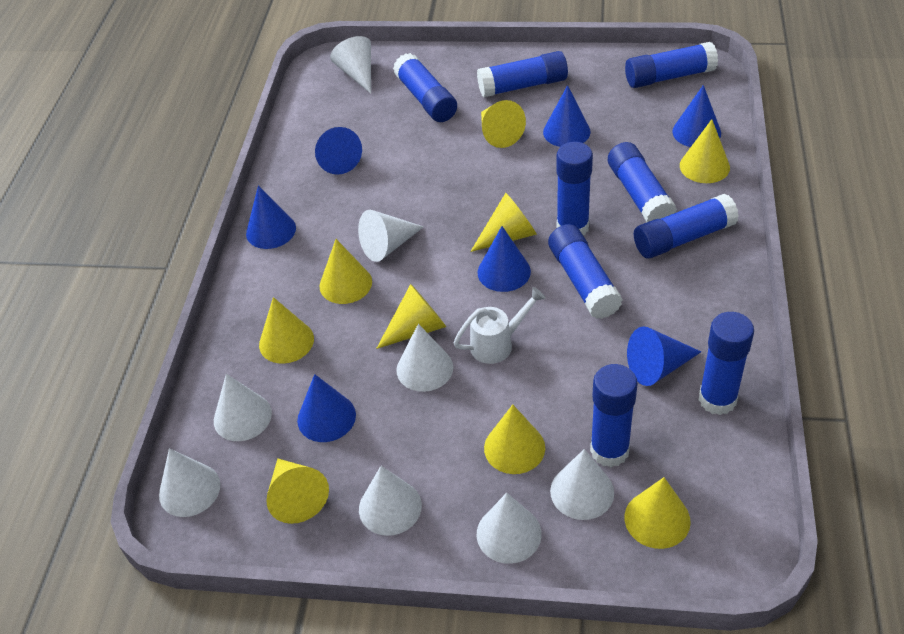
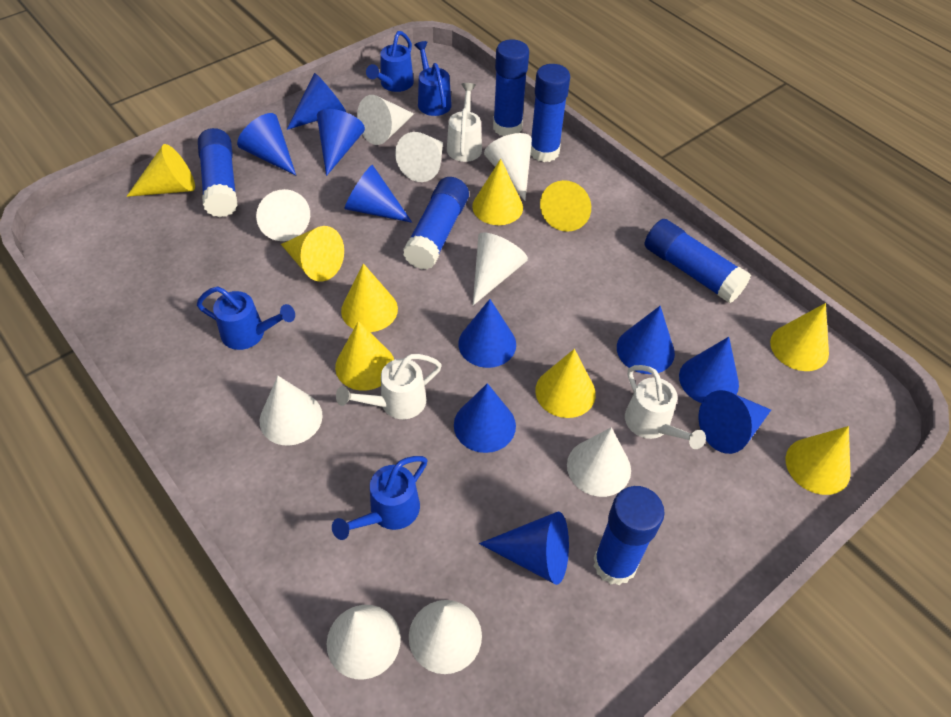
blue cone: 7 -> 10
blue glue stick: 9 -> 6
blue watering can: 0 -> 4
white cone: 8 -> 9
white watering can: 1 -> 3

